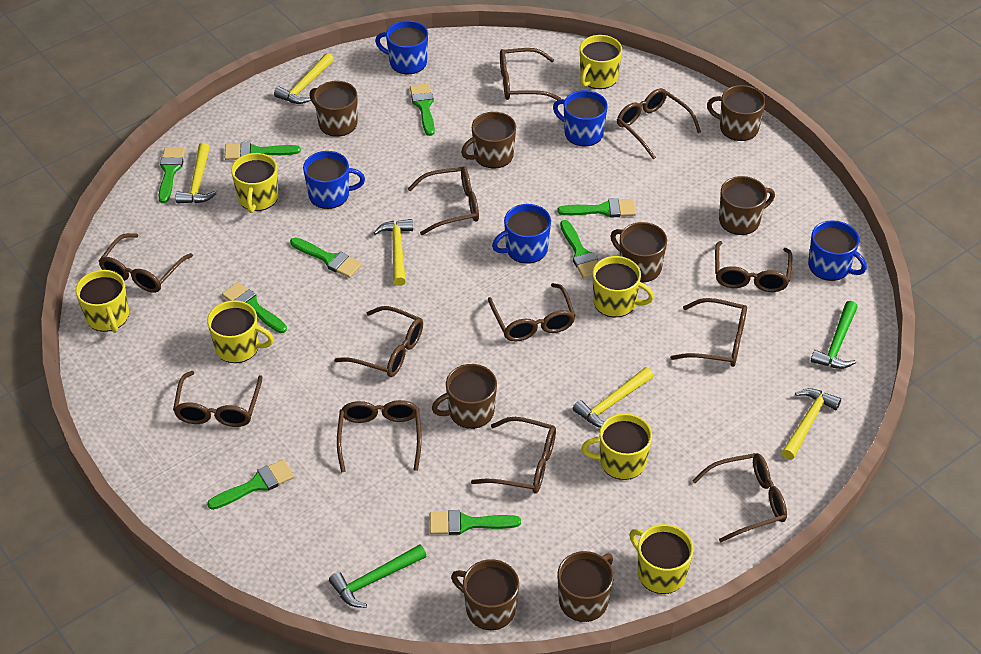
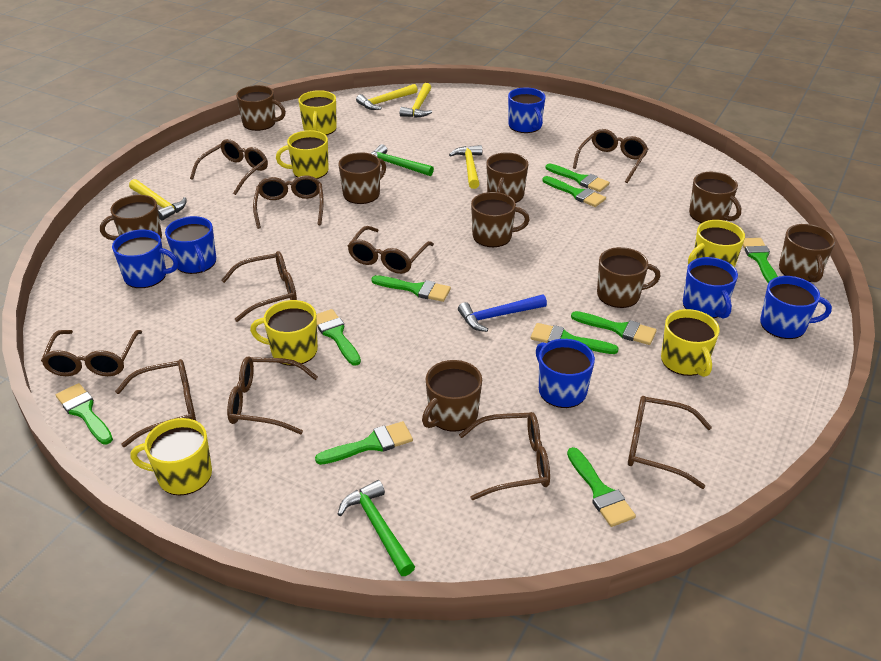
blue hammer: 0 -> 1
blue mug: 5 -> 6
brown glasses: 12 -> 10
brown mug: 8 -> 9
green brush: 9 -> 10
yellow hammer: 5 -> 4
yellow mug: 7 -> 6

